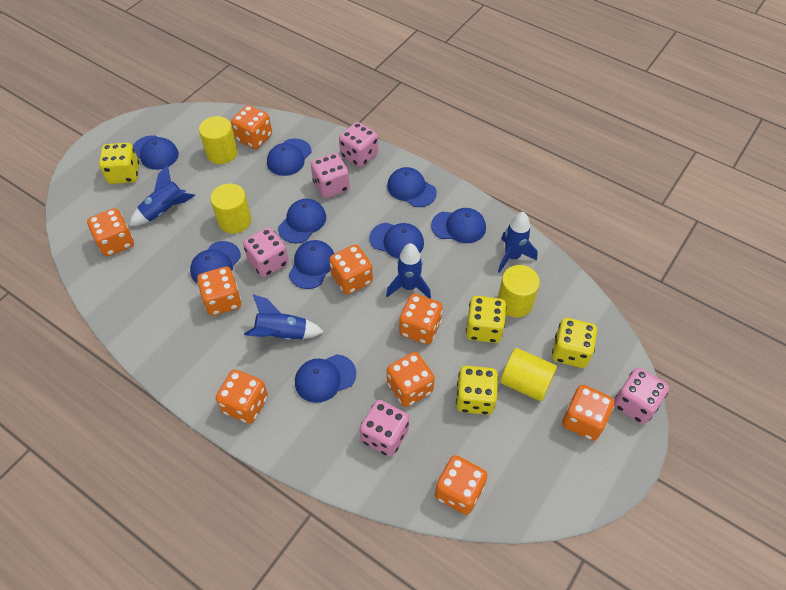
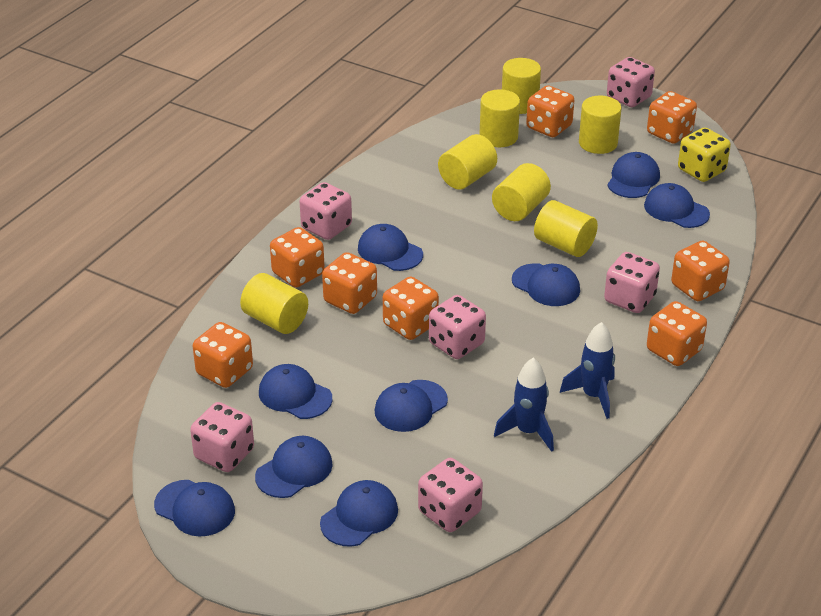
blue rocket: 4 -> 2
orange dice: 9 -> 8
pink dice: 5 -> 6
yellow cylinder: 4 -> 7
yellow dice: 4 -> 1

